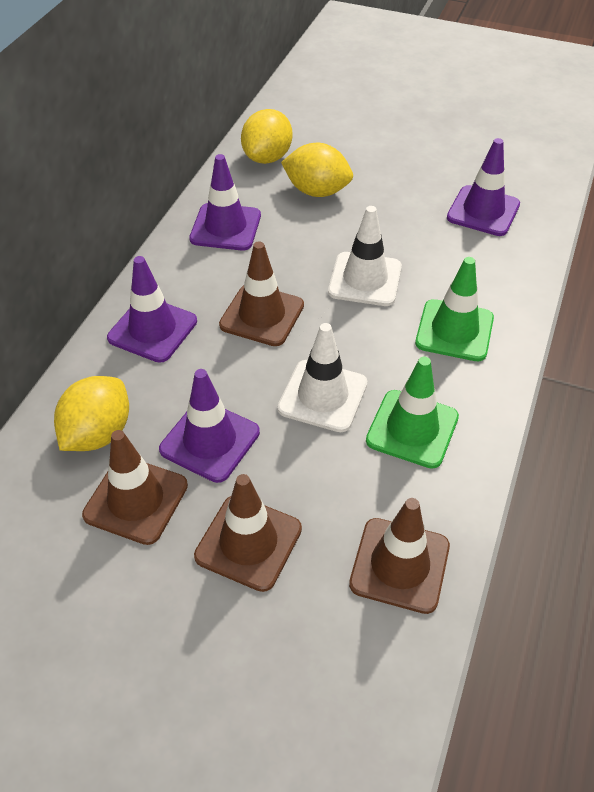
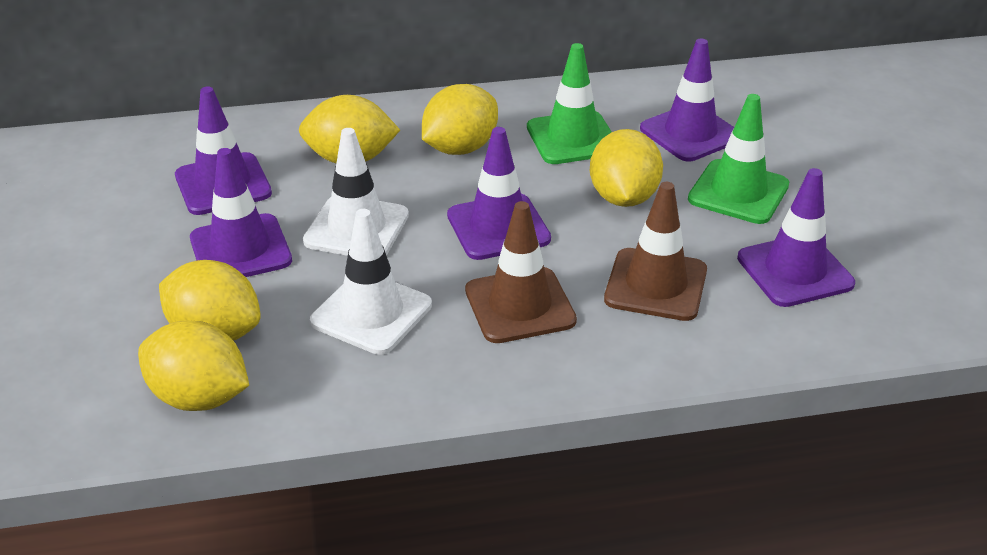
brown traffic cone: 4 -> 2
purple traffic cone: 4 -> 5
yellow lemon: 3 -> 5

